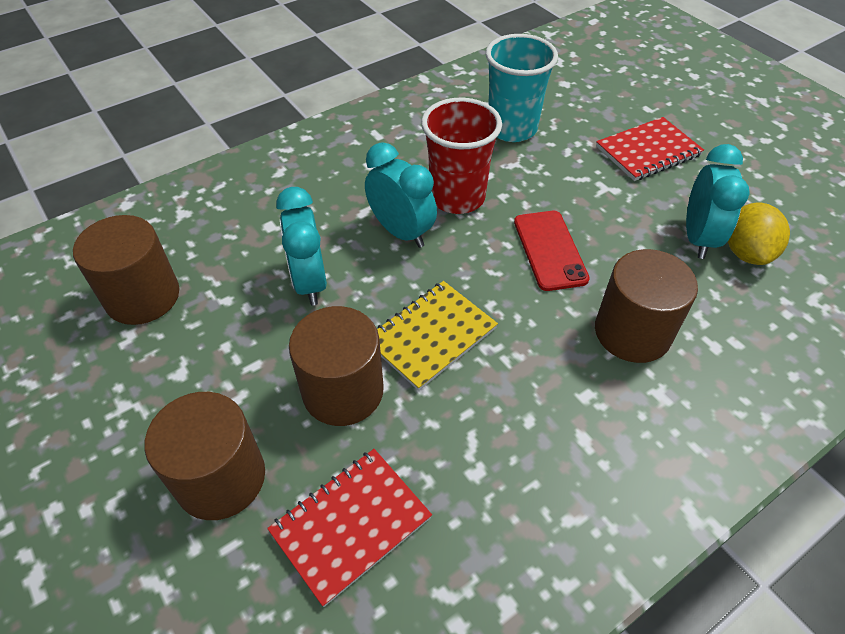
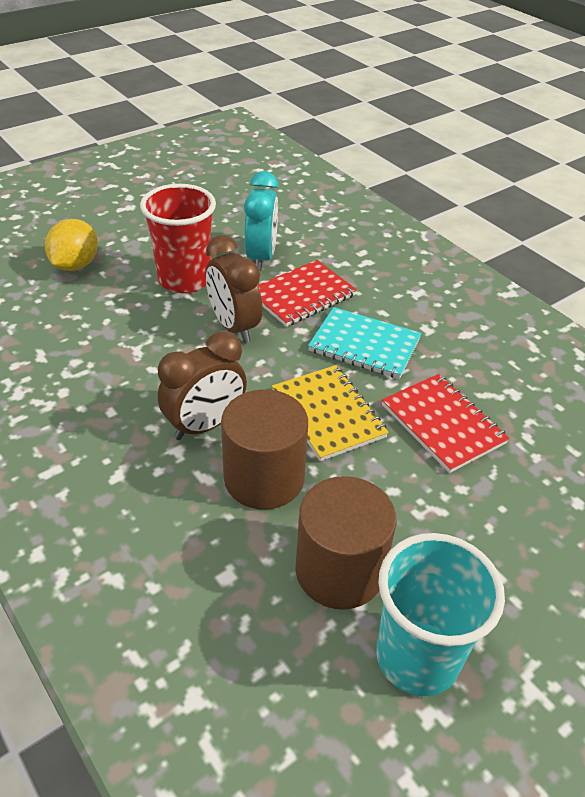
brown clock: 0 -> 2
brown cylinder: 4 -> 2
red phone: 1 -> 0
turquoise clock: 3 -> 1
turquoise notebook: 0 -> 1

